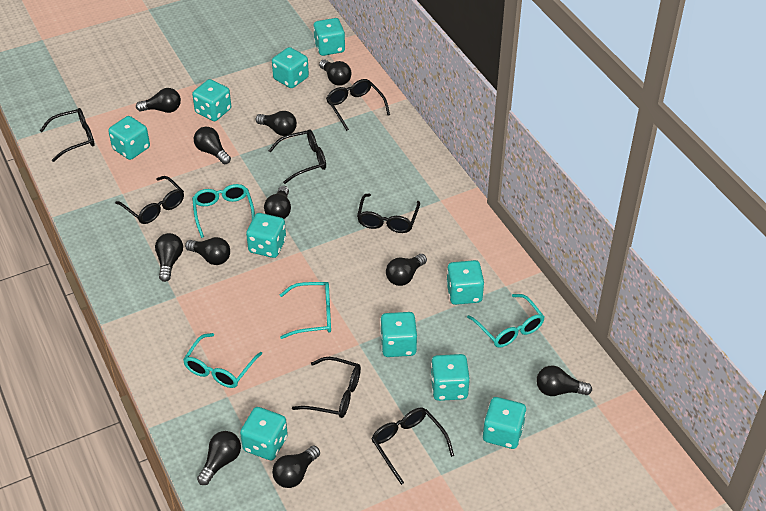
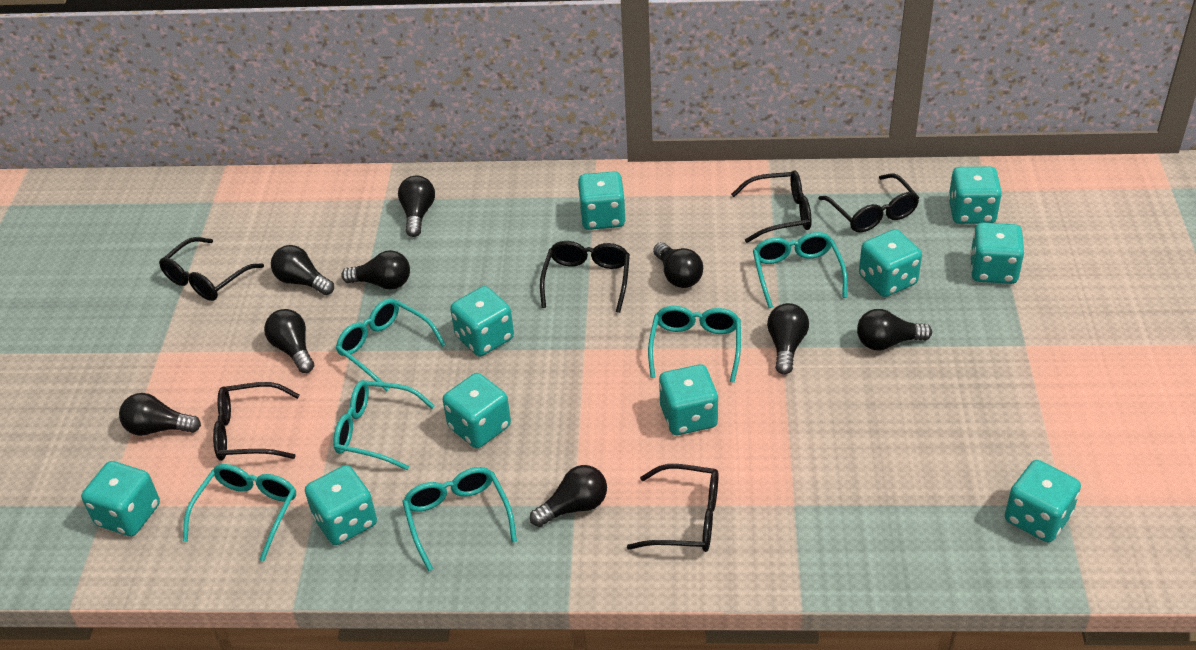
black glasses: 7 -> 6
black light bulb: 11 -> 9
turquoise glasses: 4 -> 6

